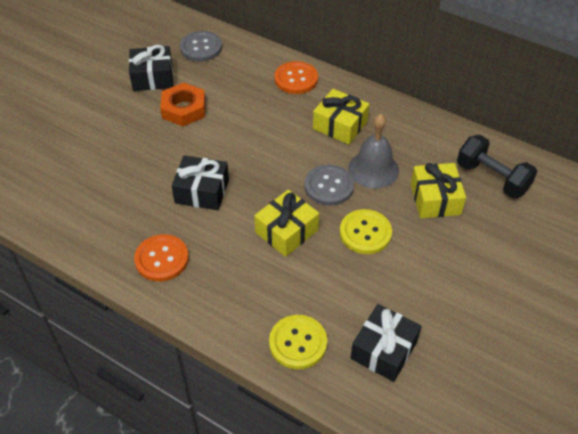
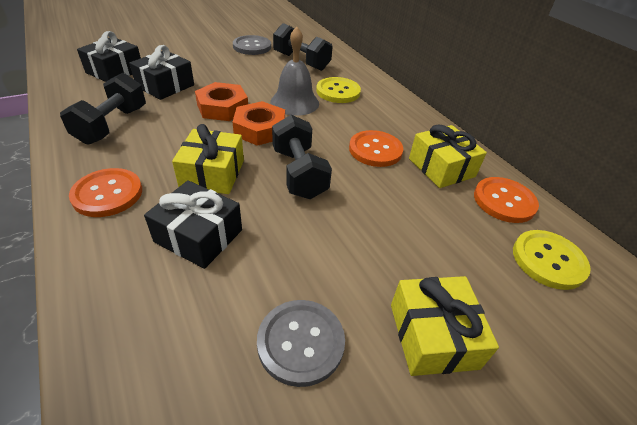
black dumbbell: 1 -> 3
orange button: 2 -> 3
orange nut: 1 -> 2

